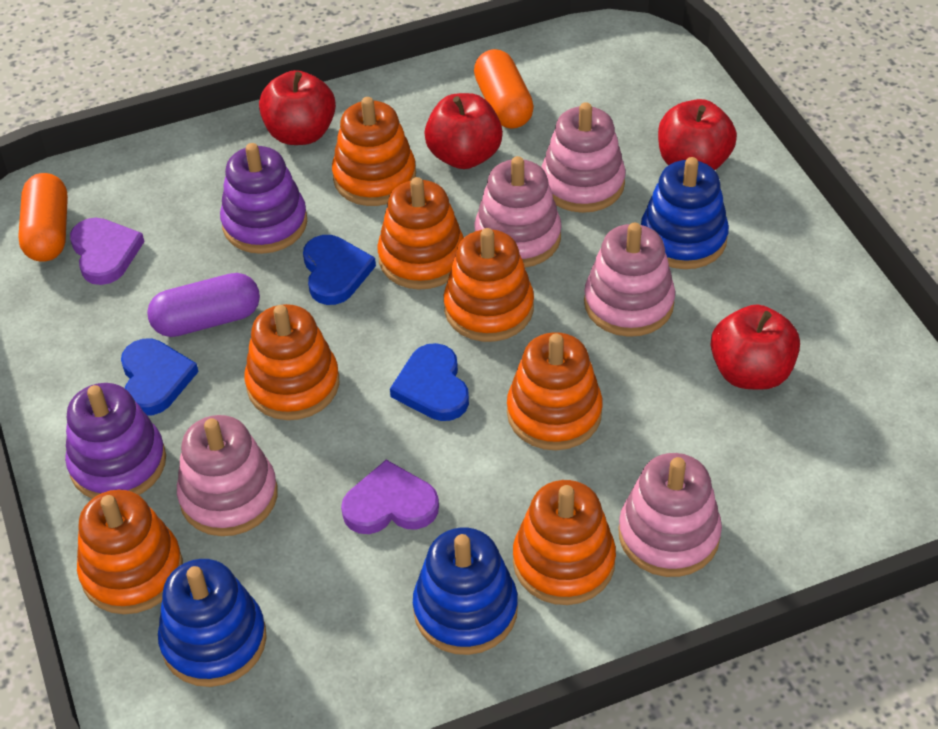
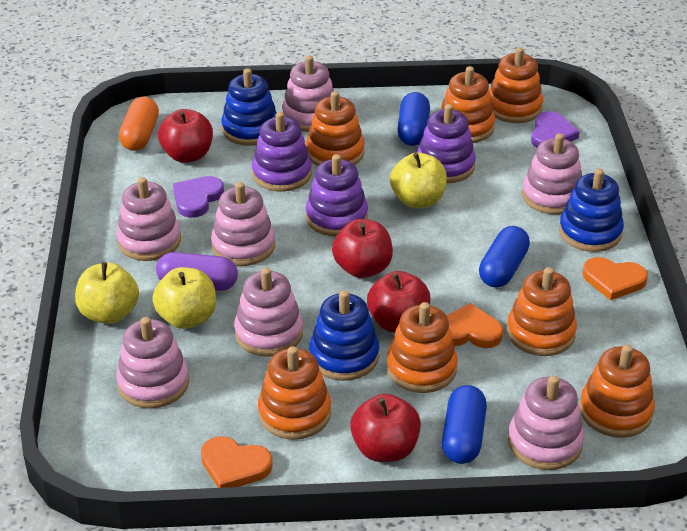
blue capsule: 0 -> 3
blue heart: 3 -> 0
orange capsule: 2 -> 1
orange heart: 0 -> 3
pink stacking toy: 5 -> 7
purple stacking toy: 2 -> 3
yellow apple: 0 -> 3

